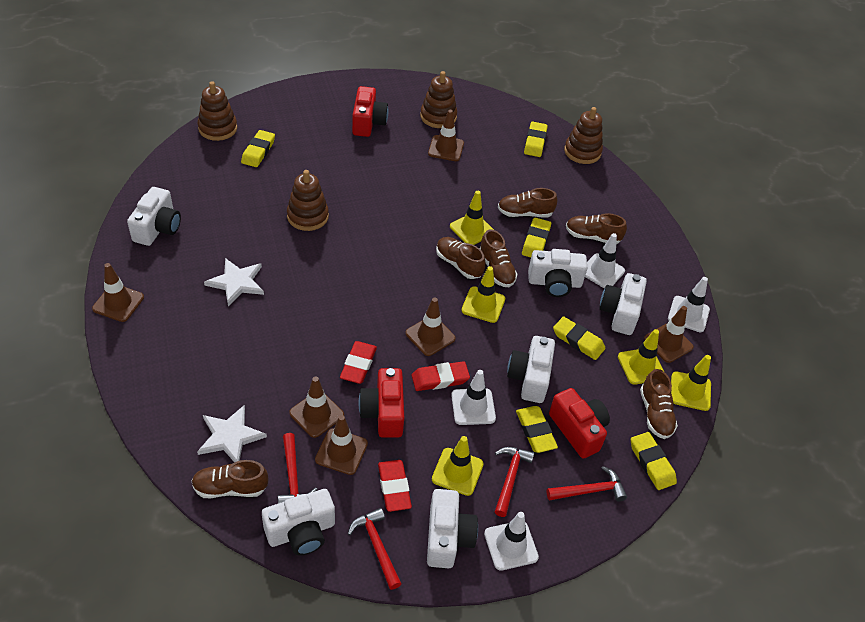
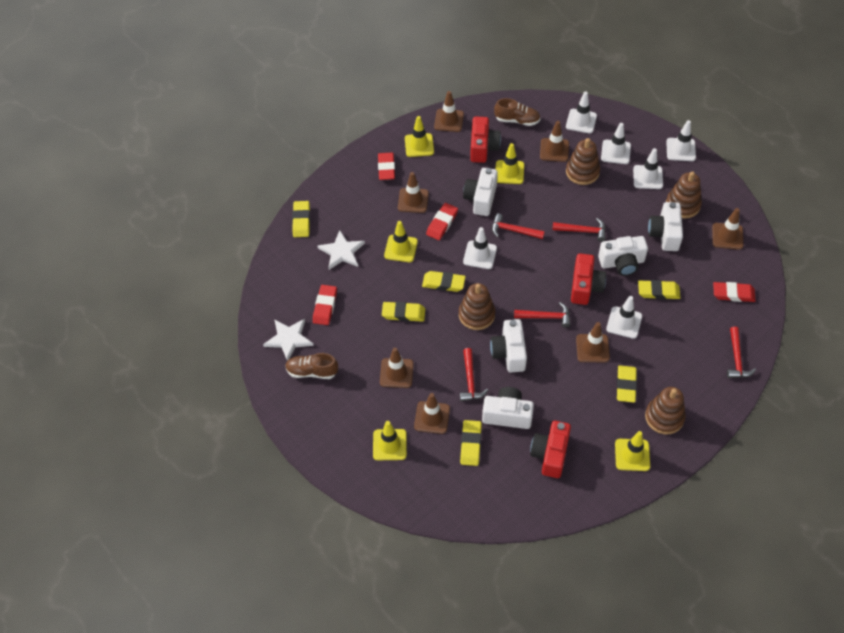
brown shoe: 6 -> 2
brown traffic cone: 6 -> 7
red eraser: 3 -> 4
red hammer: 4 -> 5
white camera: 6 -> 5
white traffic cone: 4 -> 6

